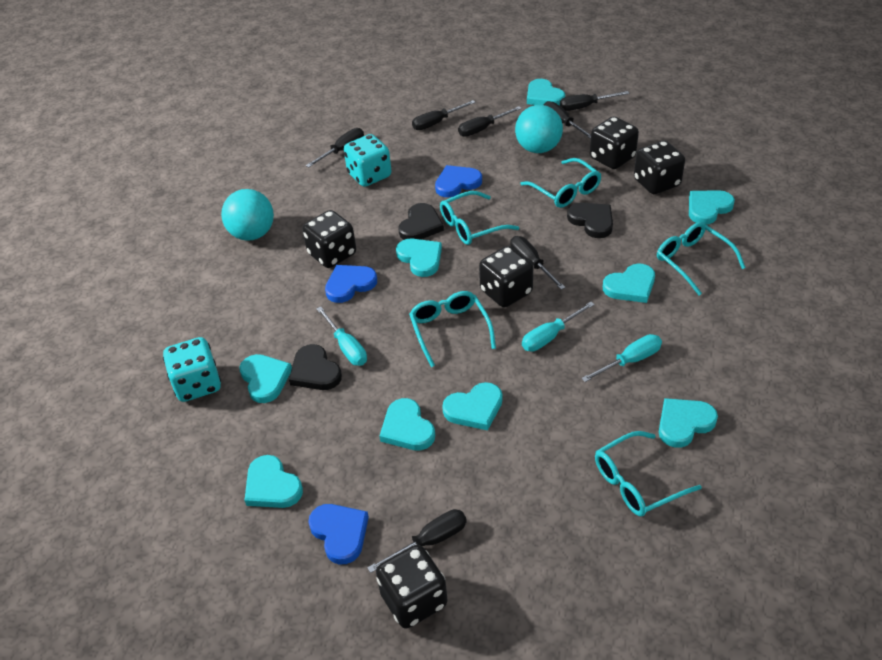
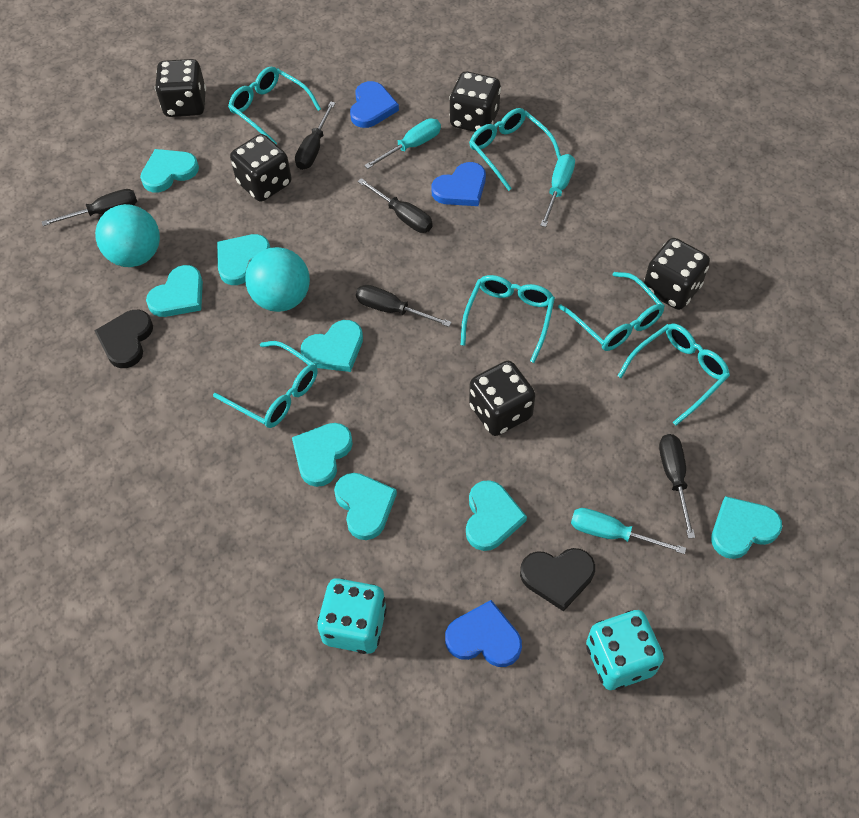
black heart: 3 -> 2
black screwdriver: 7 -> 5
turquoise glasses: 5 -> 6
turquoise heart: 9 -> 8

